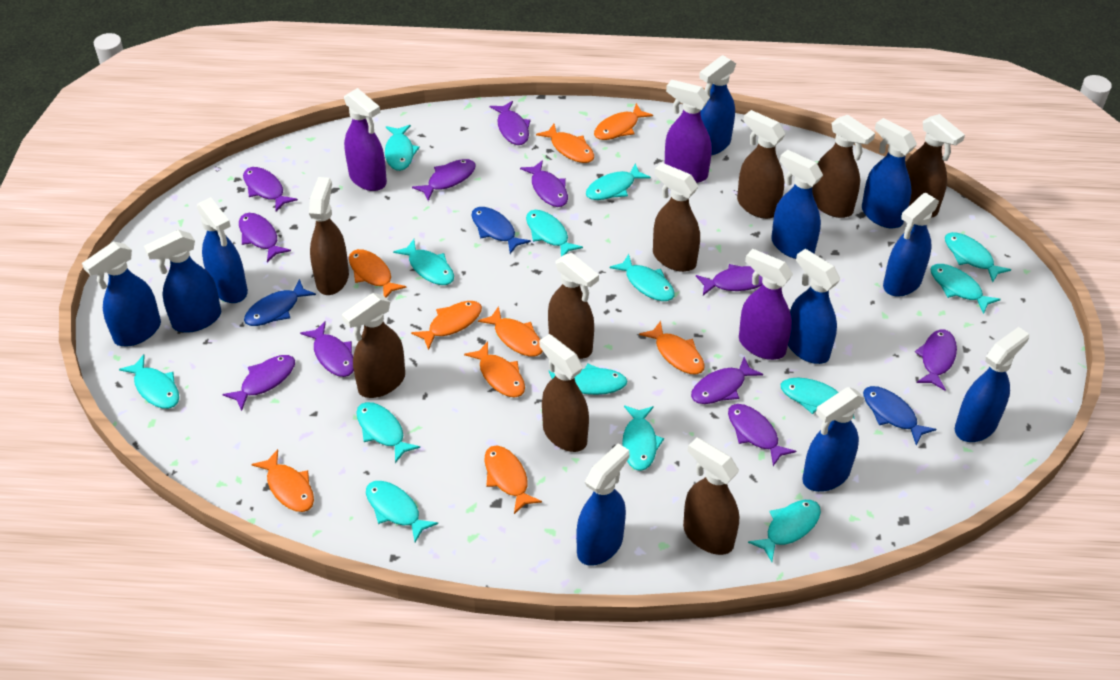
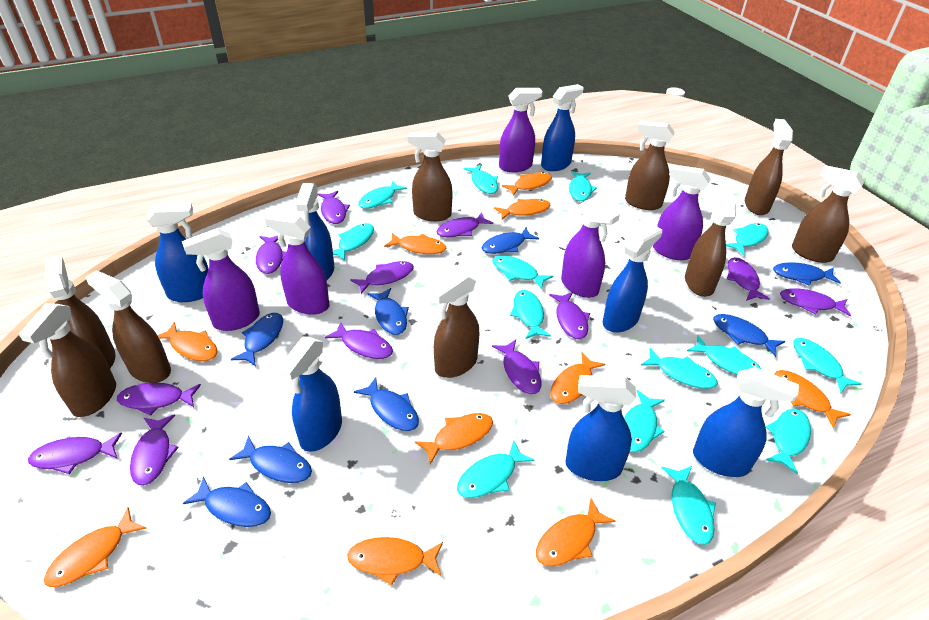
blue fish: 3 -> 8
blue spray bottle: 11 -> 7
orange fish: 9 -> 10
purple fish: 11 -> 12
purple spray bottle: 3 -> 5

